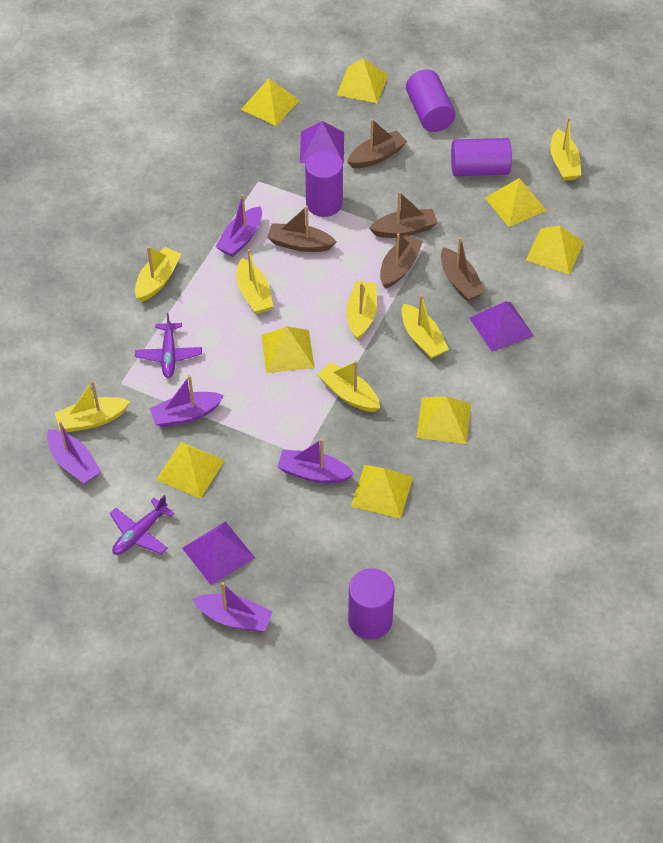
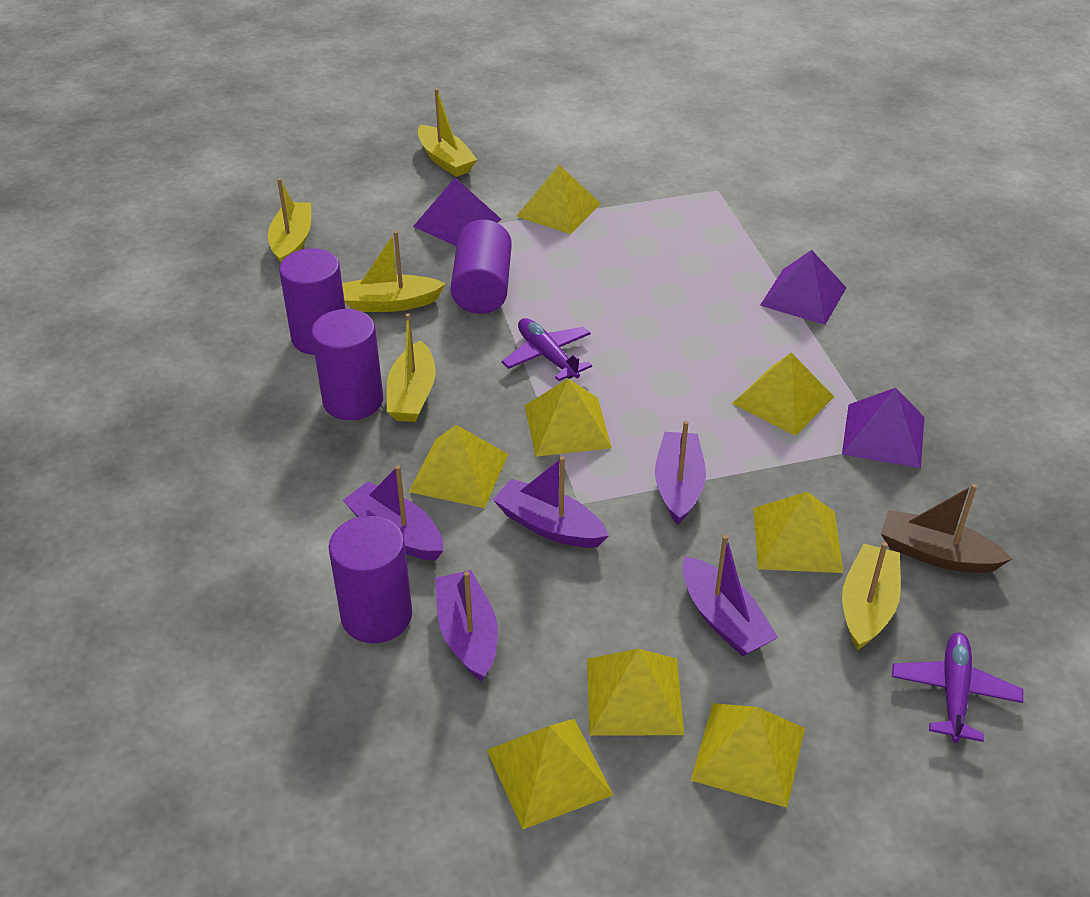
brown boat: 5 -> 1
yellow boat: 7 -> 5

